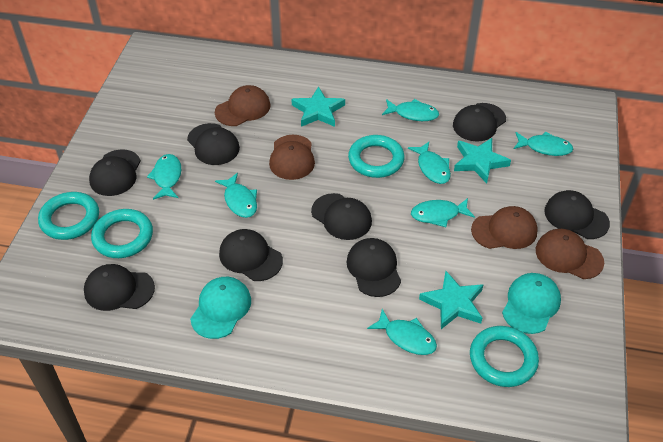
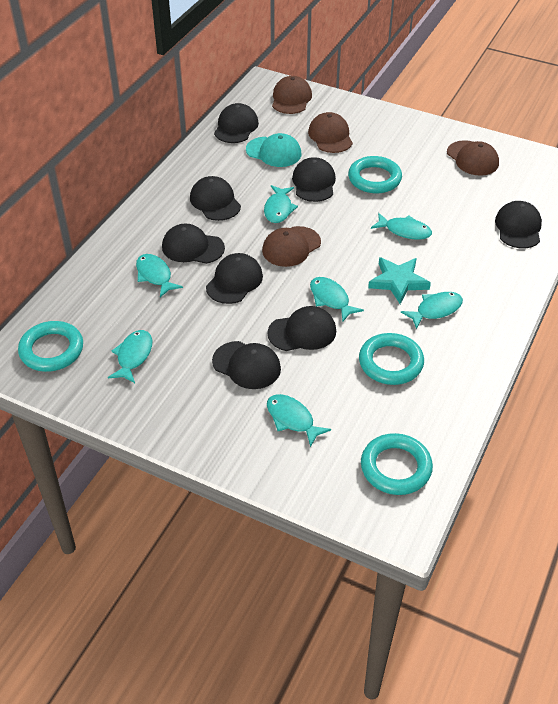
turquoise cap: 2 -> 1
turquoise star: 3 -> 1

